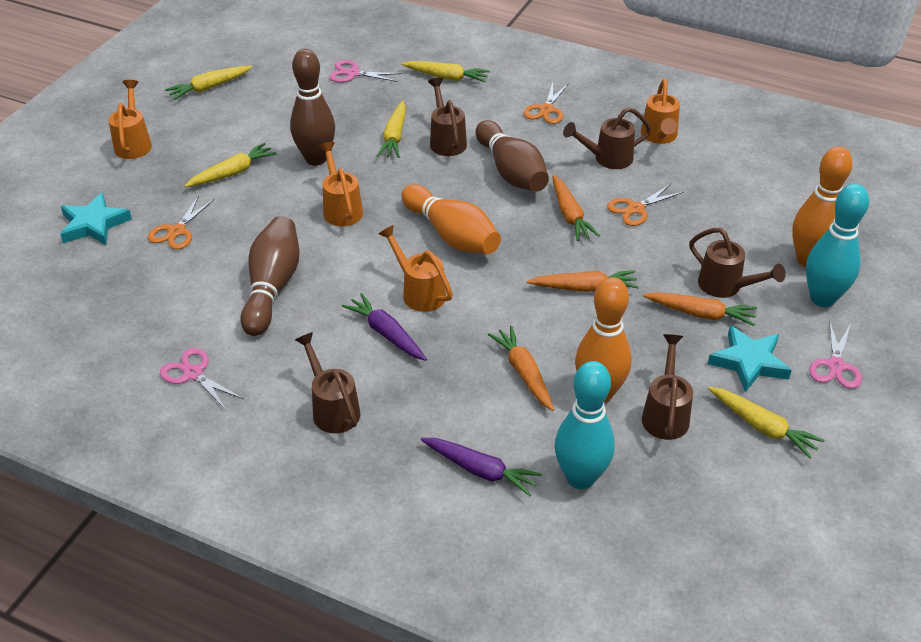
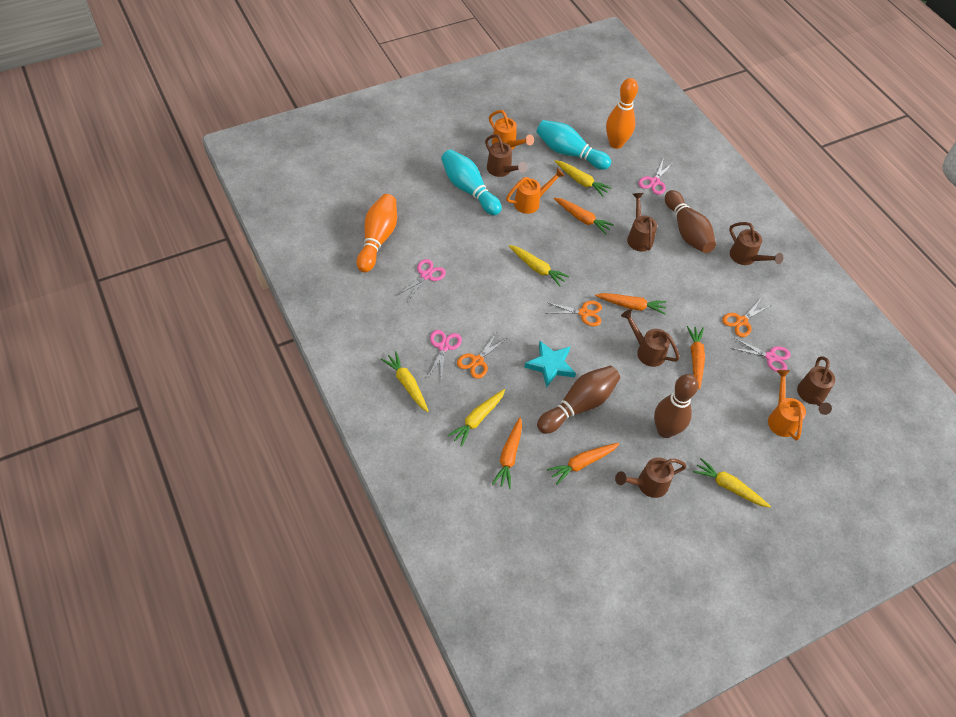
brown watering can: 5 -> 6
orange bowling pin: 3 -> 2
orange carrot: 4 -> 5
orange watering can: 4 -> 3
pink scissors: 3 -> 4
purple carrot: 2 -> 0
turquoise star: 2 -> 1

